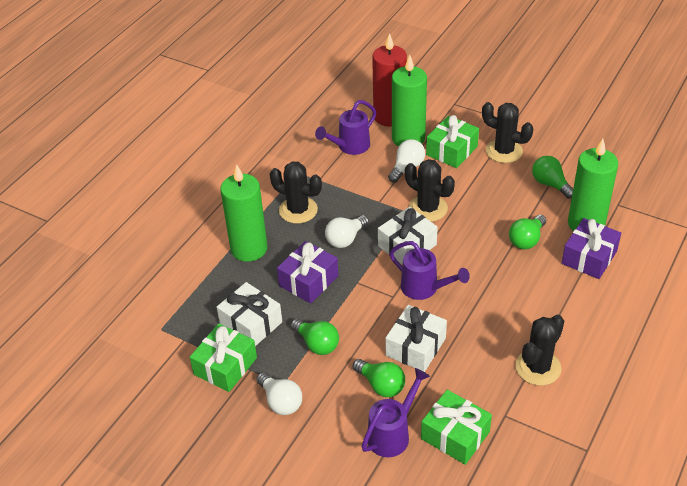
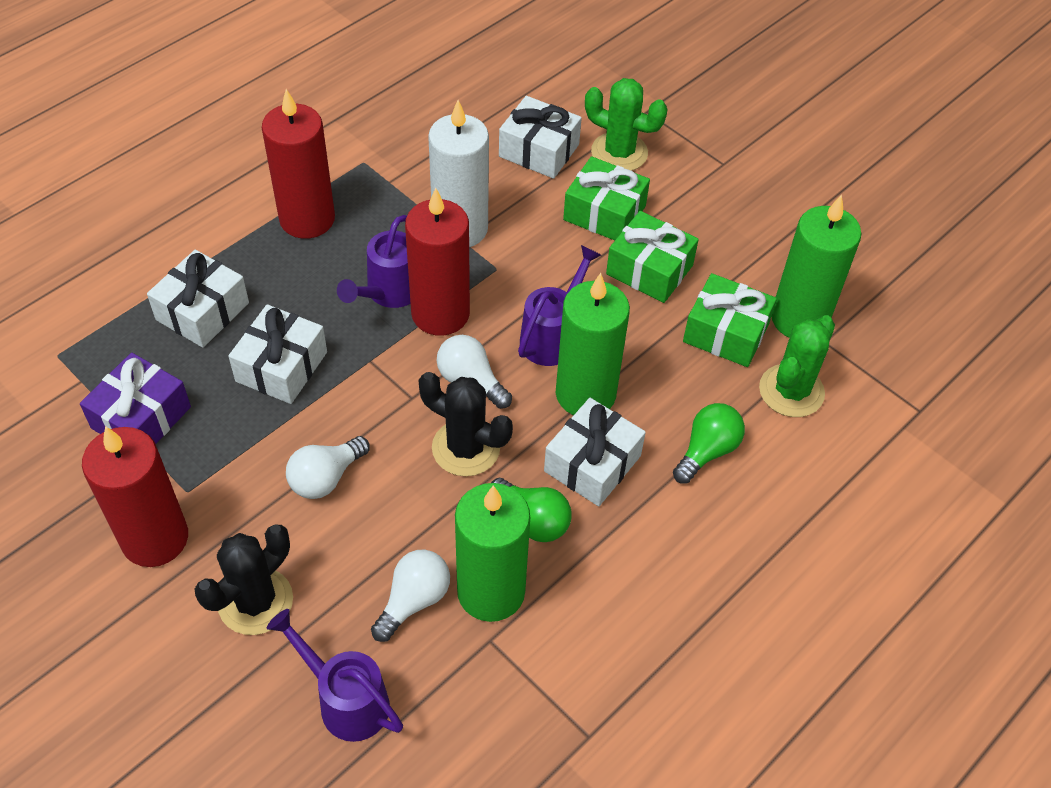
black cactus: 4 -> 2
green cactus: 0 -> 2
green light bulb: 4 -> 2
purple gift: 2 -> 1
red candle: 1 -> 3
white candle: 0 -> 1
white gift: 3 -> 4

